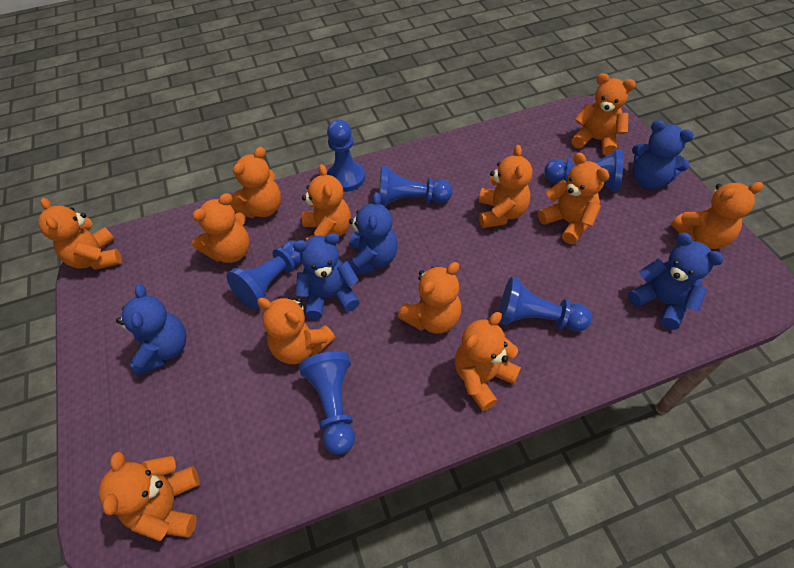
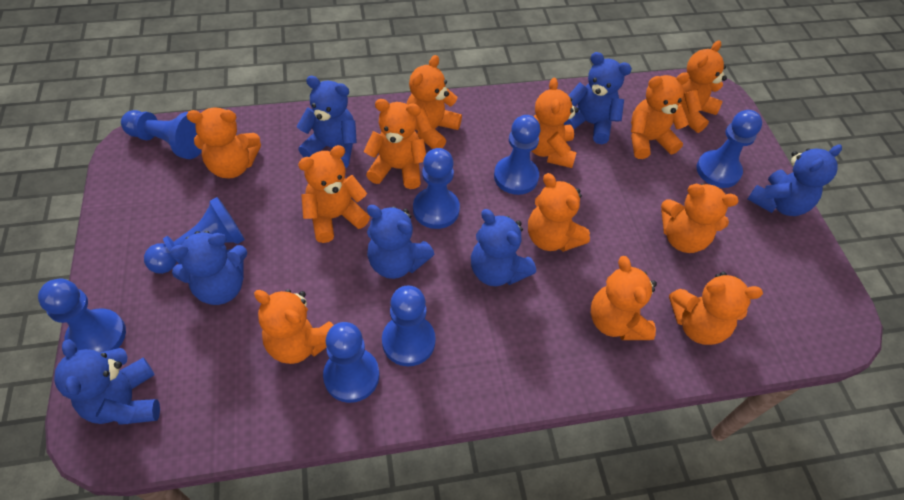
blue pawn: 6 -> 8
blue teddy bear: 5 -> 7

